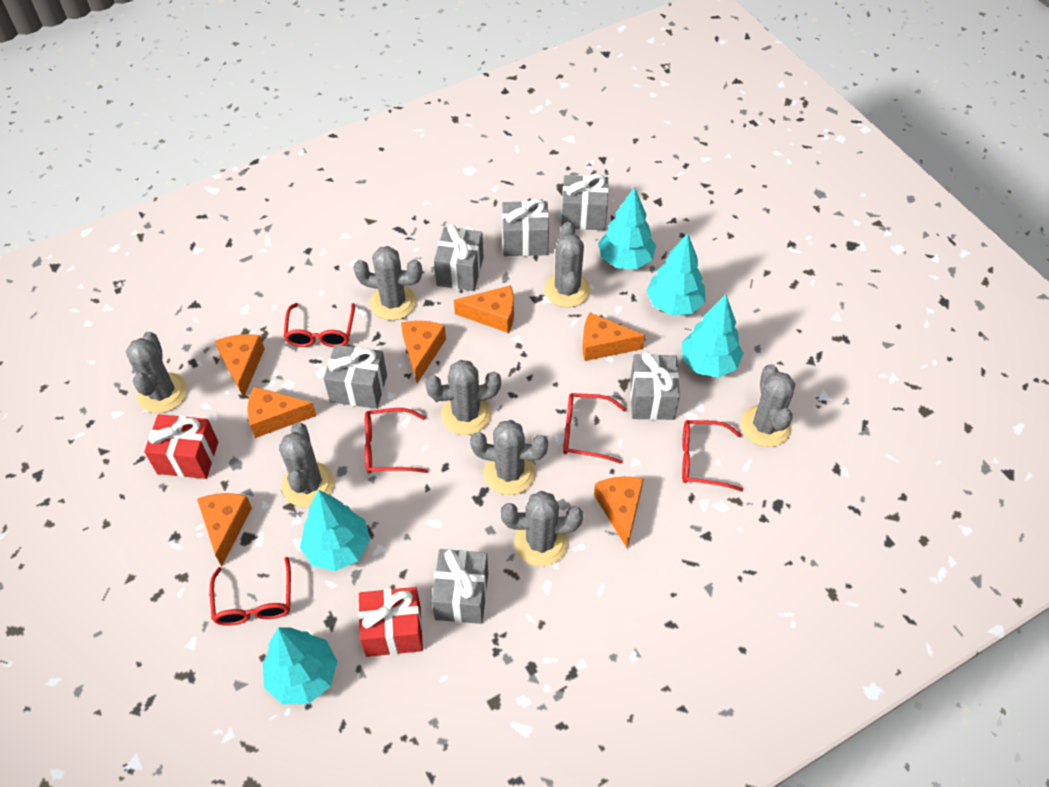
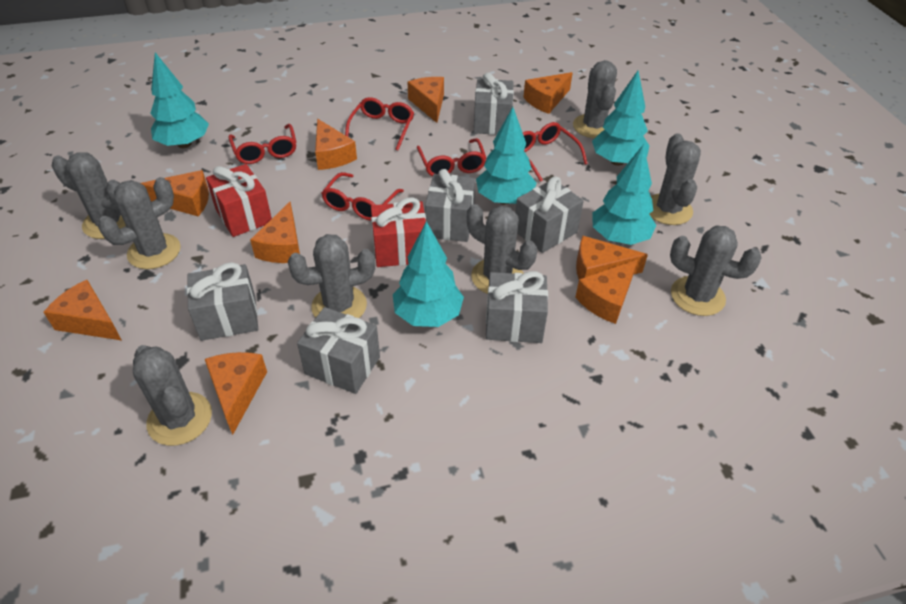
orange cheese: 7 -> 9

